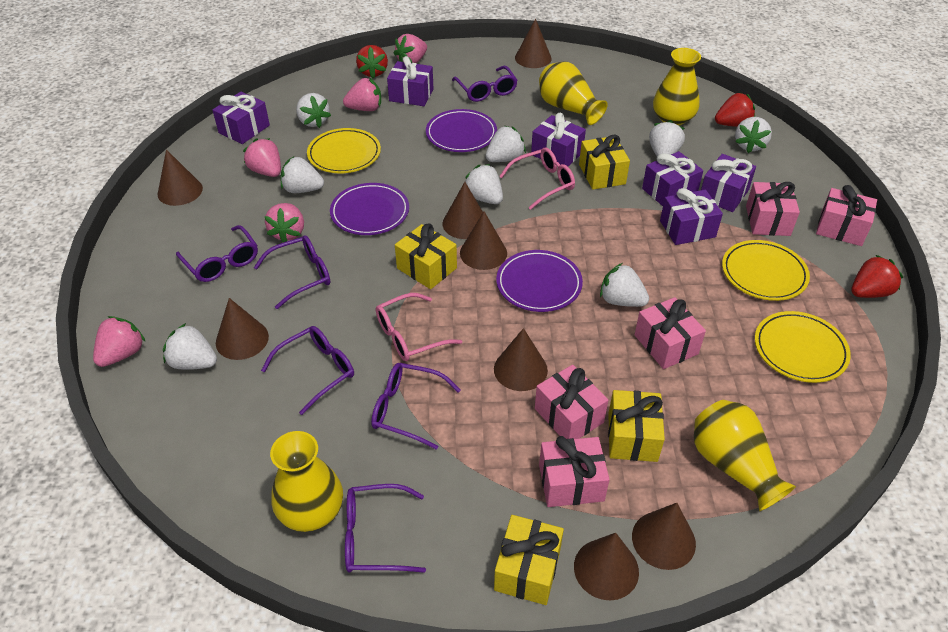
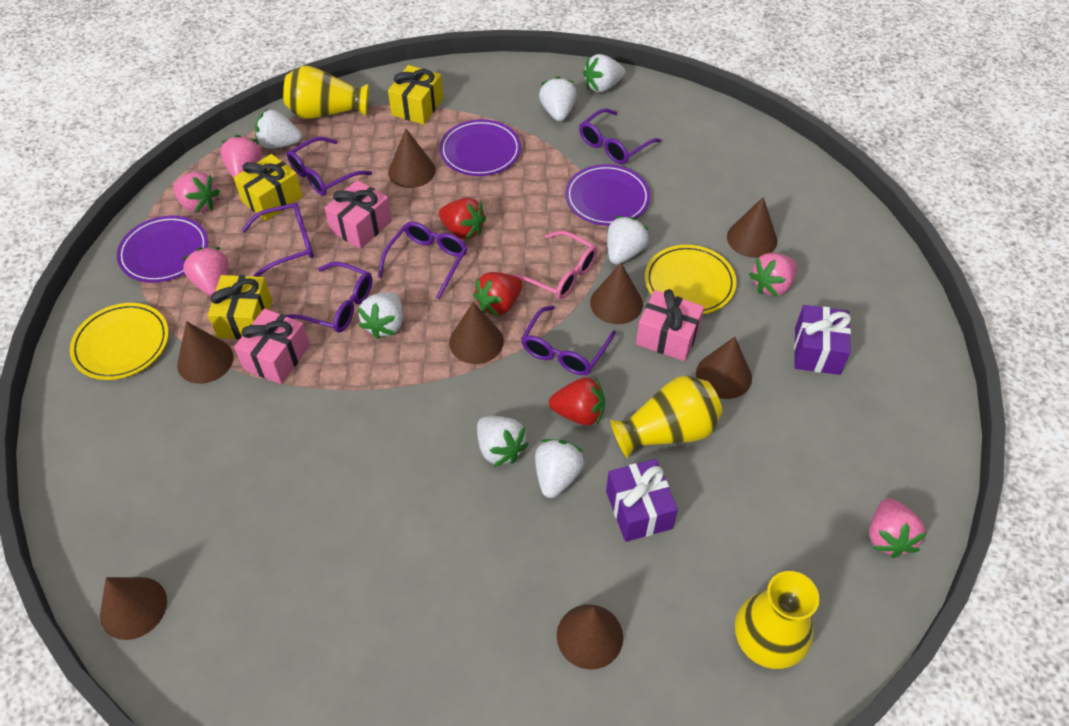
pink gift: 5 -> 3
pink glasses: 2 -> 1
purple gift: 6 -> 2
white strawberry: 8 -> 7
yellow gift: 4 -> 3
yellow plate: 3 -> 2
yellow vase: 4 -> 3

